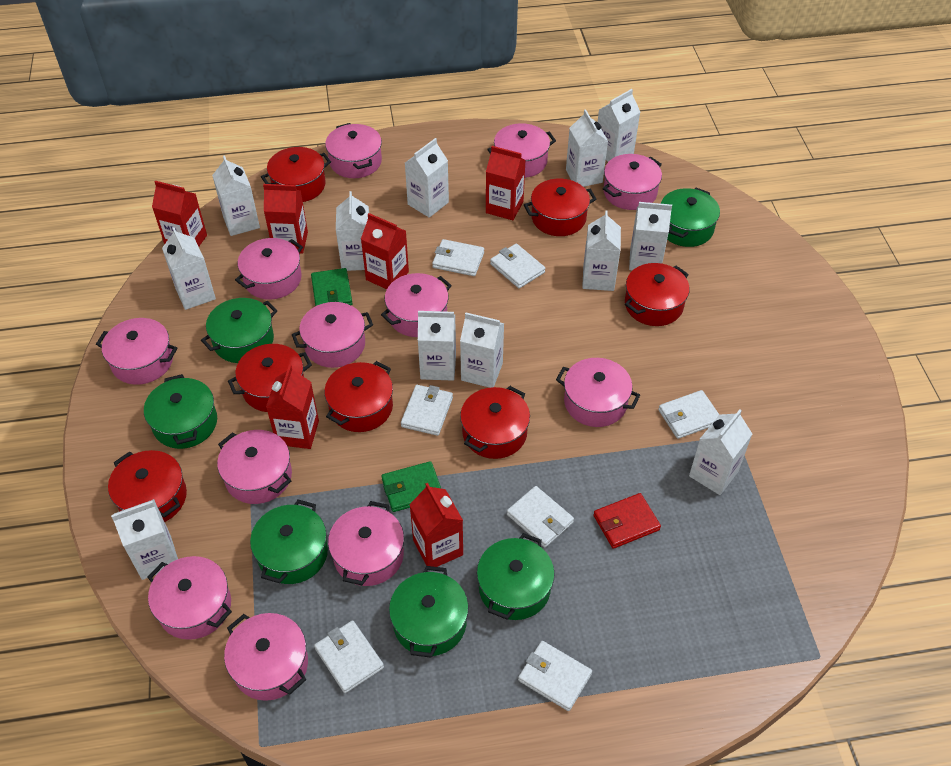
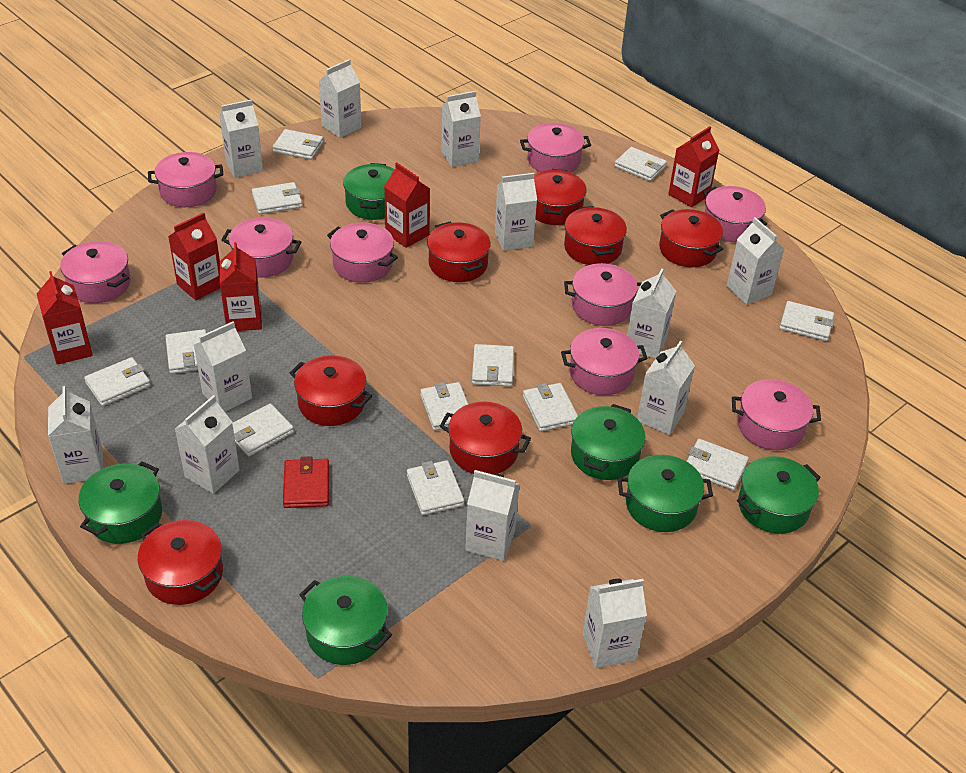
green wallet: 2 -> 0
pink pot: 12 -> 9
red carton: 6 -> 5
white wallet: 7 -> 12

